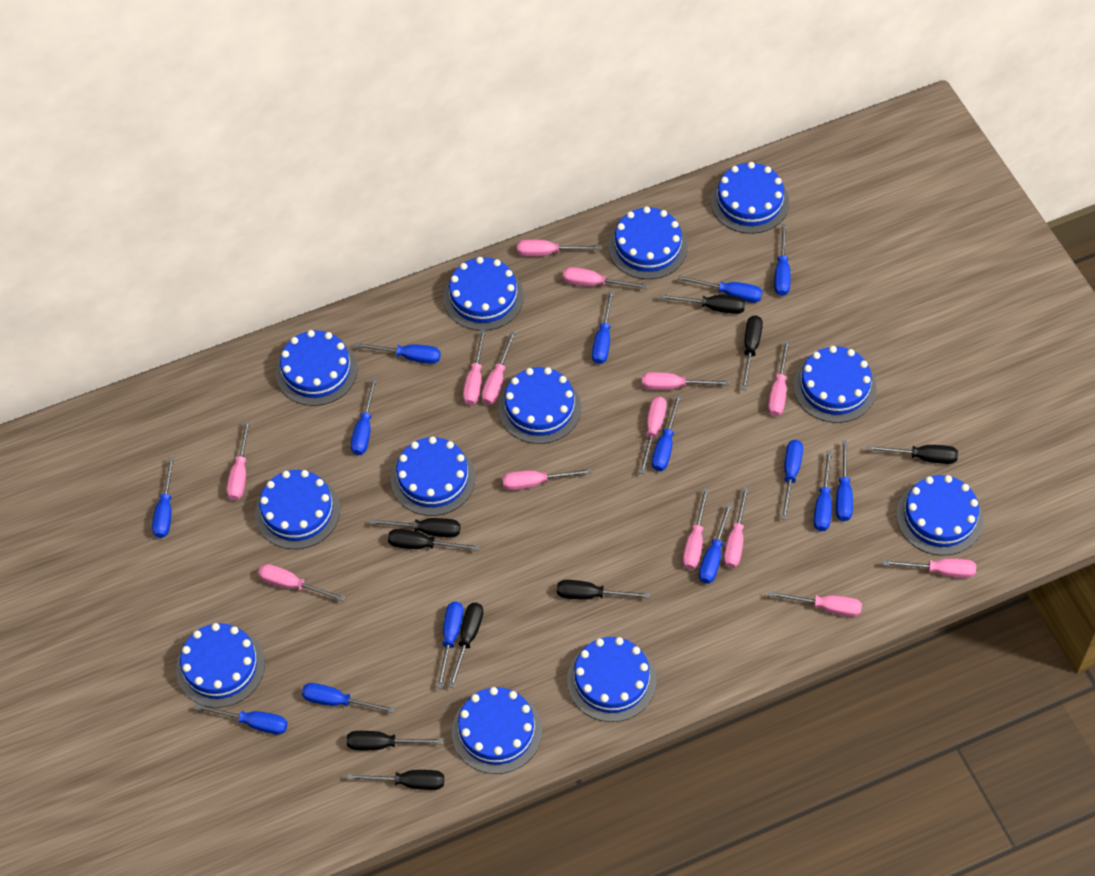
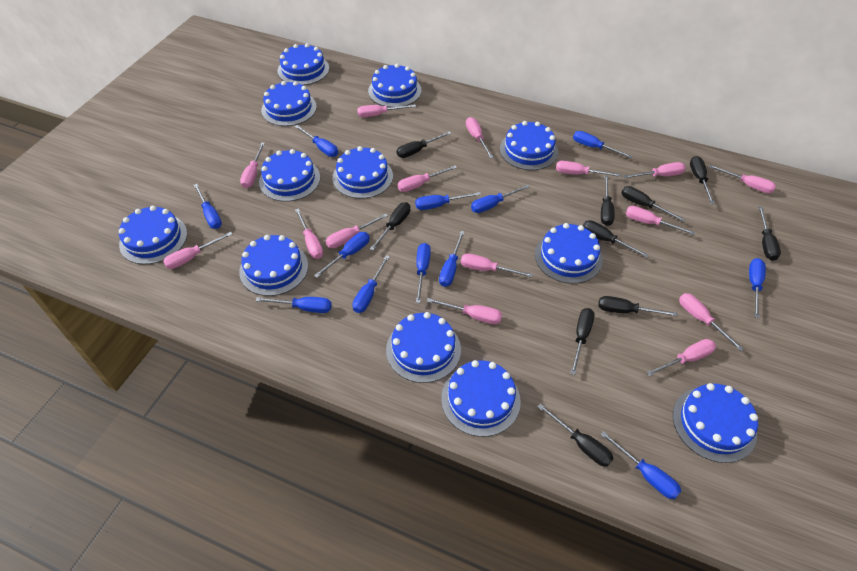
black screwdriver: 9 -> 10
blue screwdriver: 14 -> 12
pink screwdriver: 14 -> 15

